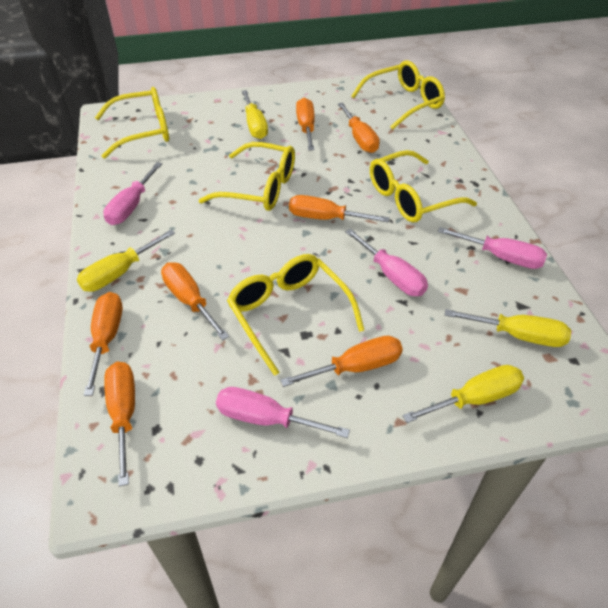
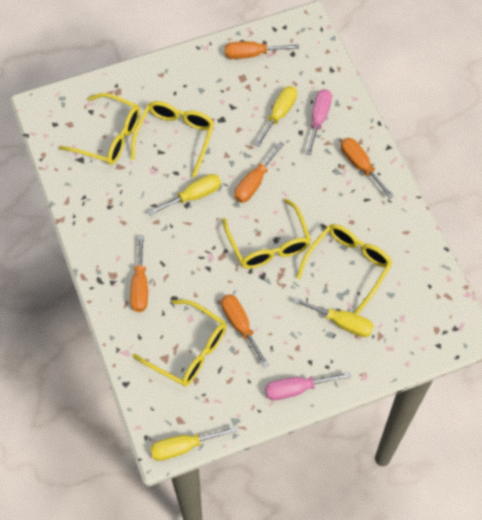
orange screwdriver: 7 -> 5
pink screwdriver: 4 -> 2

